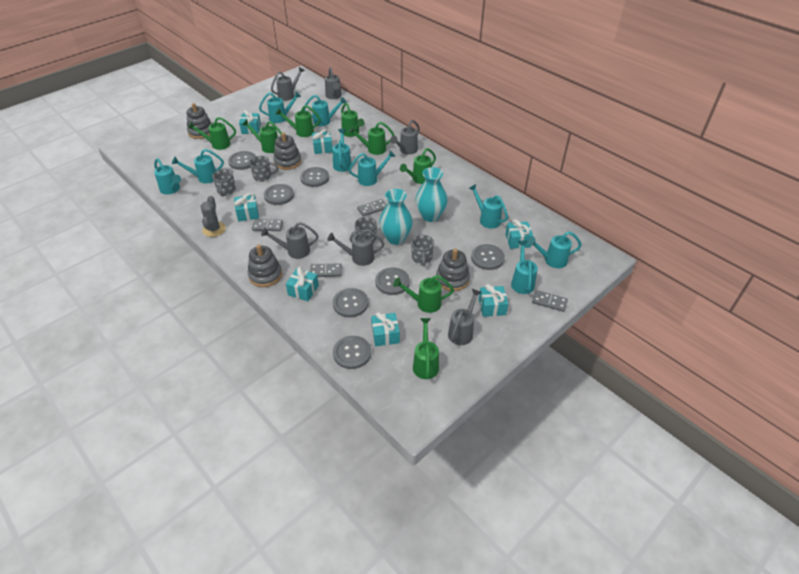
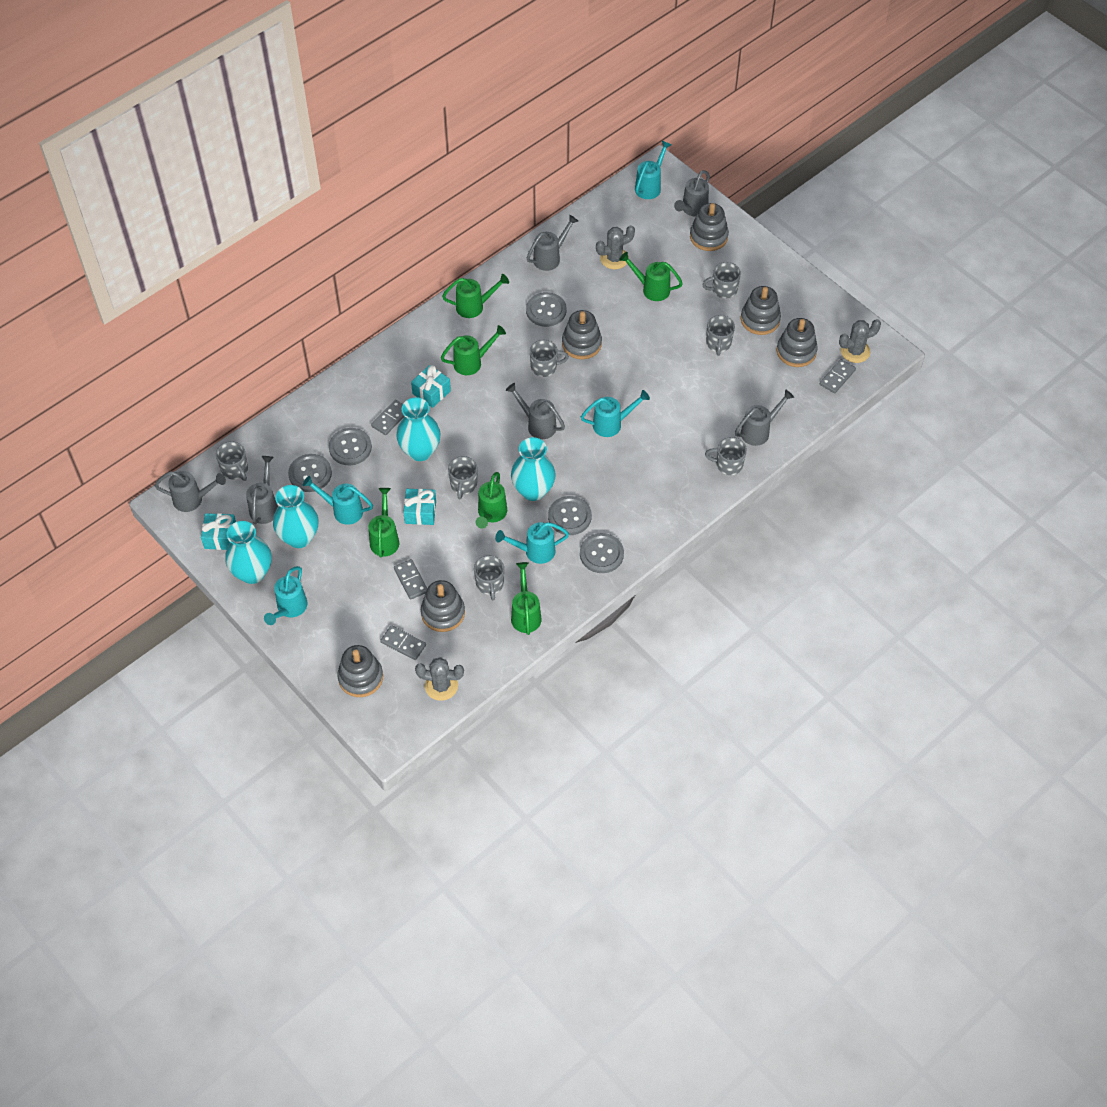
green watering can: 8 -> 6
grey button: 7 -> 5
grey cactus: 1 -> 3
grey mug: 4 -> 7
grey stacking toy: 4 -> 6
turquoise gift: 7 -> 3
turquoise vase: 2 -> 4
turquoise watering can: 9 -> 5

